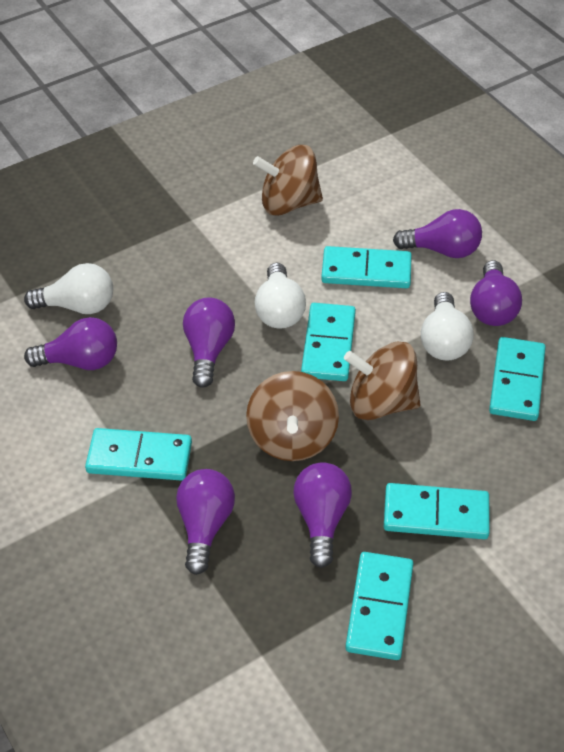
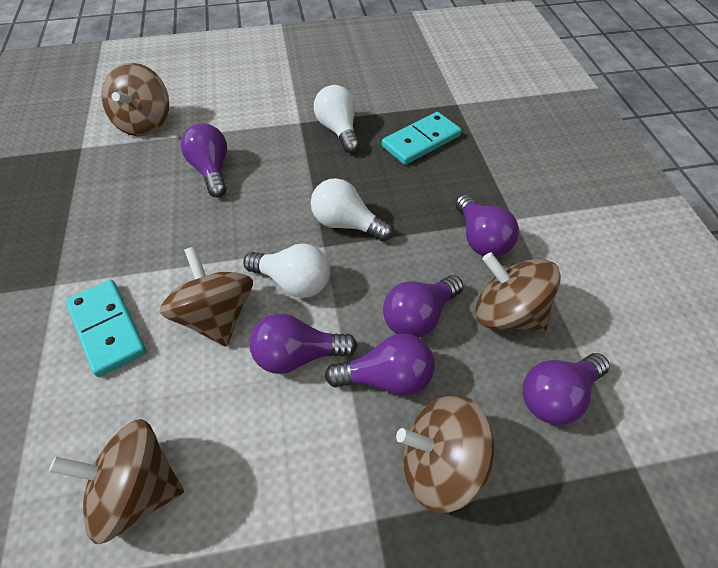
brown spinning top: 3 -> 5
turquoise domino: 6 -> 2

